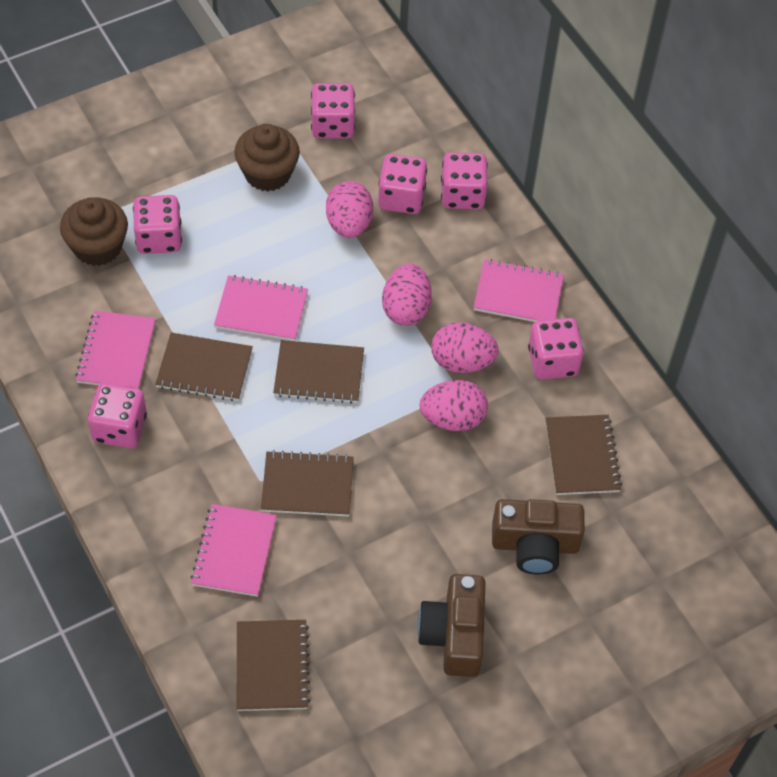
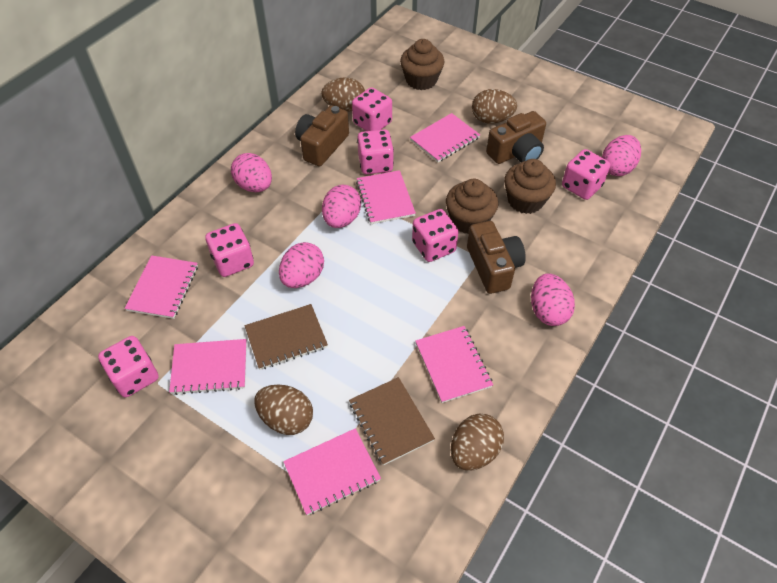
brown camera: 2 -> 3
brown cupcake: 2 -> 3
brown egg: 0 -> 4
brown notebook: 5 -> 2
pink egg: 4 -> 5
pink notebook: 4 -> 6

